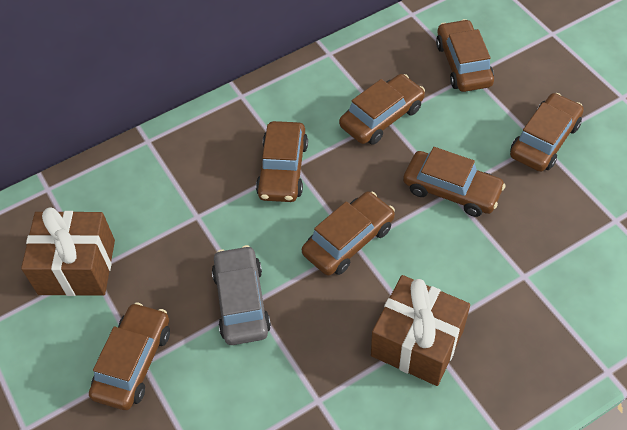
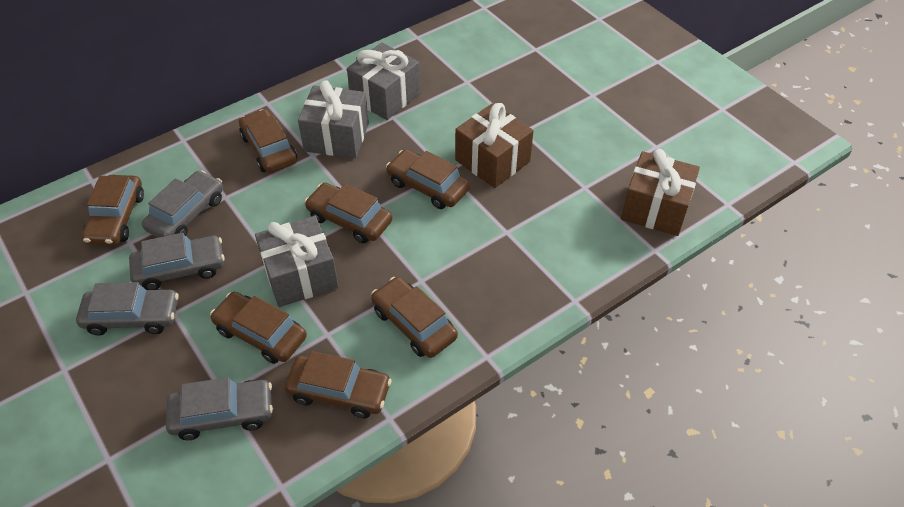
grey car: 1 -> 4
grey gift: 0 -> 3

